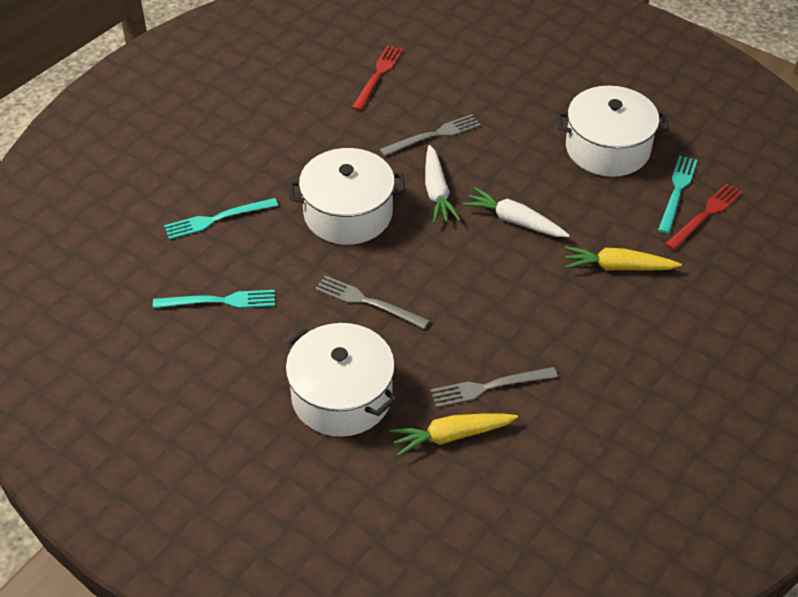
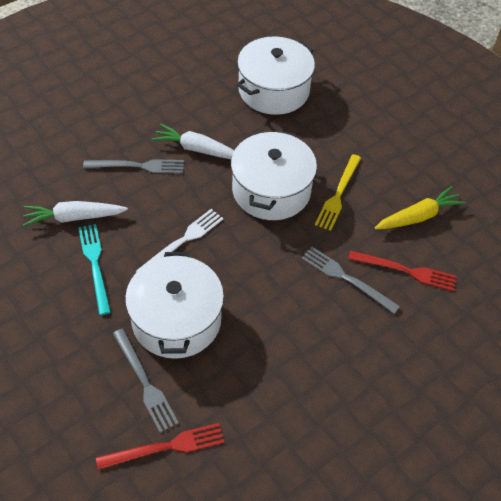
turquoise fork: 3 -> 1
white fork: 0 -> 1
yellow carrot: 2 -> 1
yellow fork: 0 -> 1

